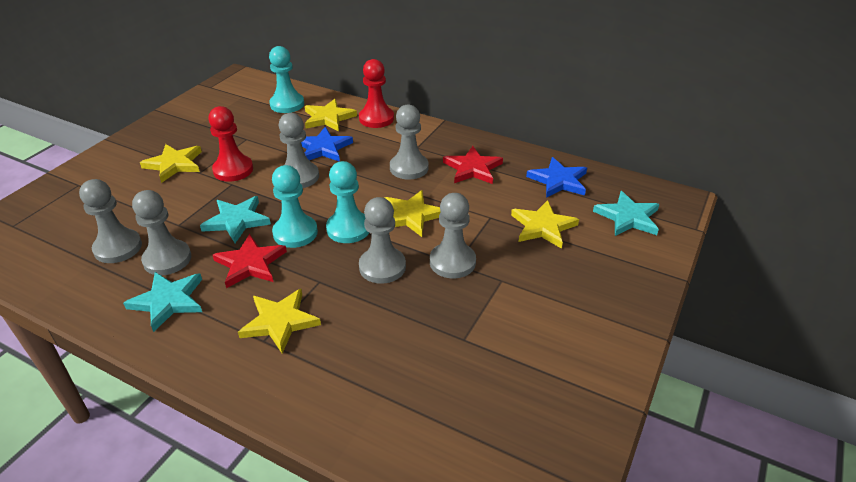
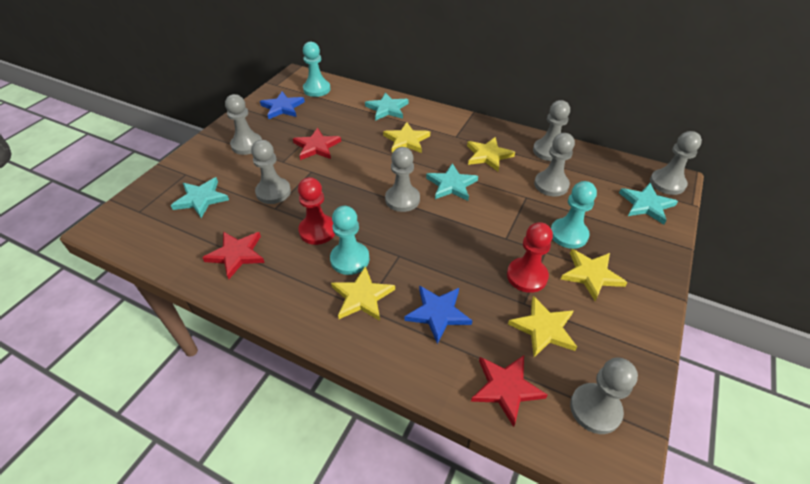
grey pawn: 6 -> 7
red star: 2 -> 3
turquoise star: 3 -> 4

